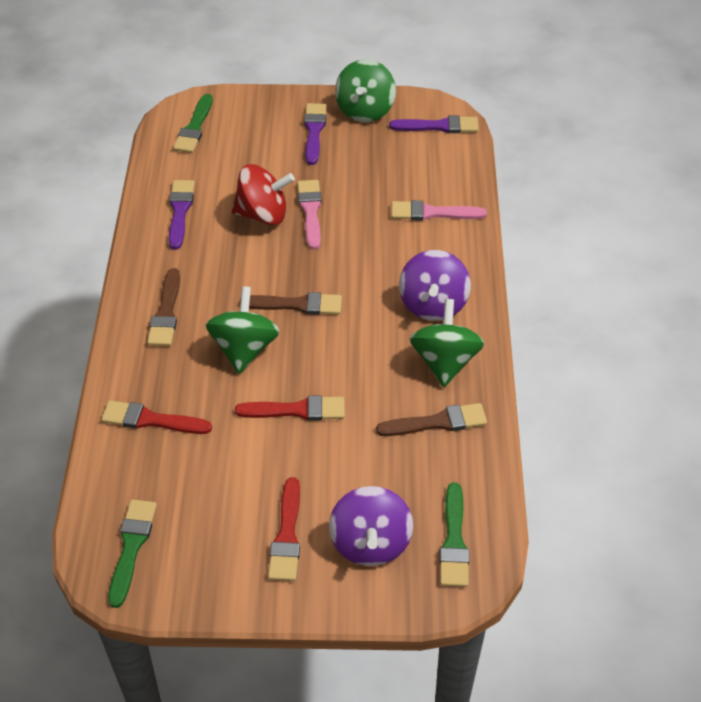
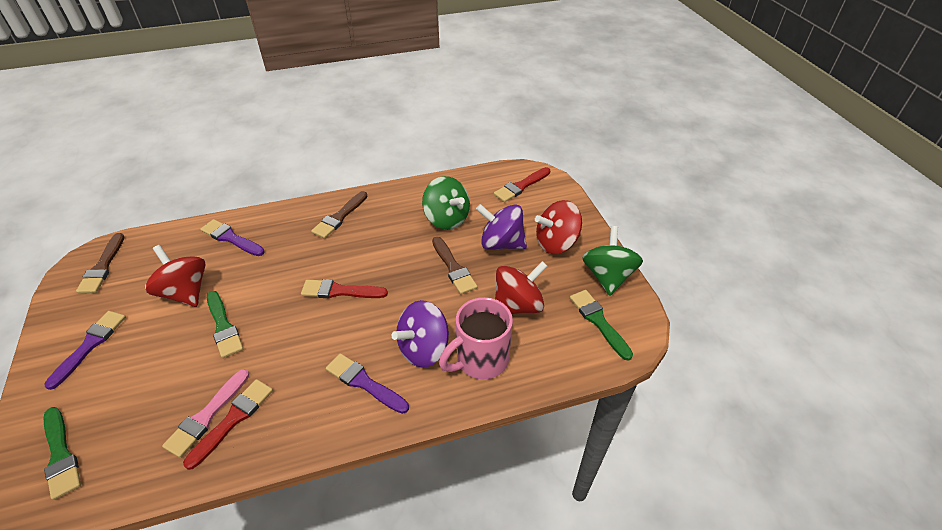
green spinning top: 3 -> 2
pink brush: 2 -> 1
pink mug: 0 -> 1
red spinning top: 1 -> 3

